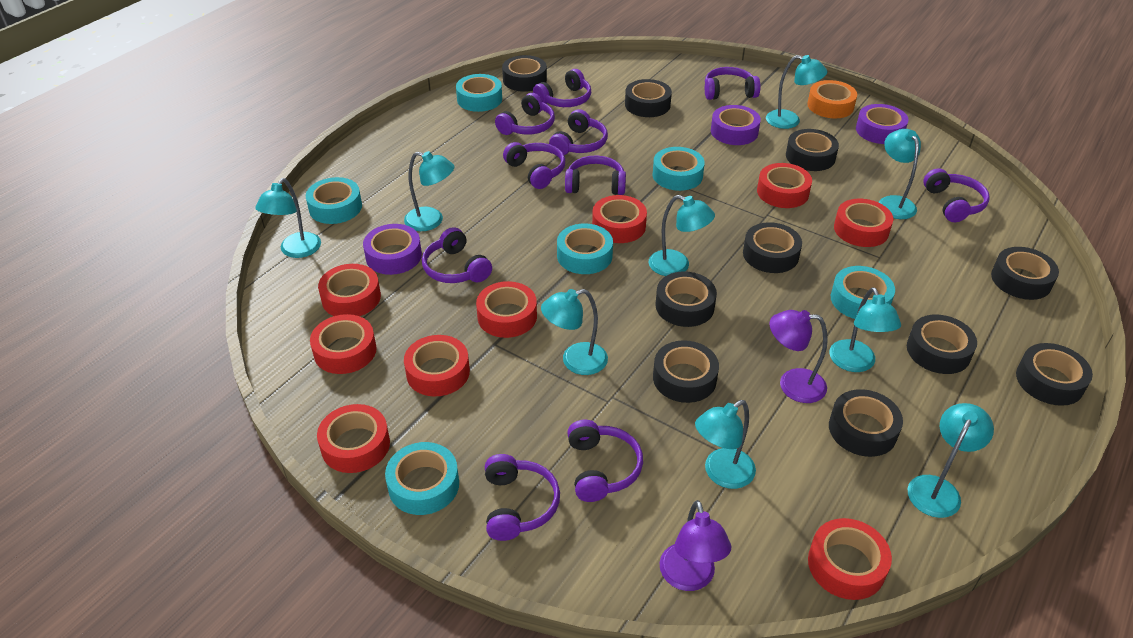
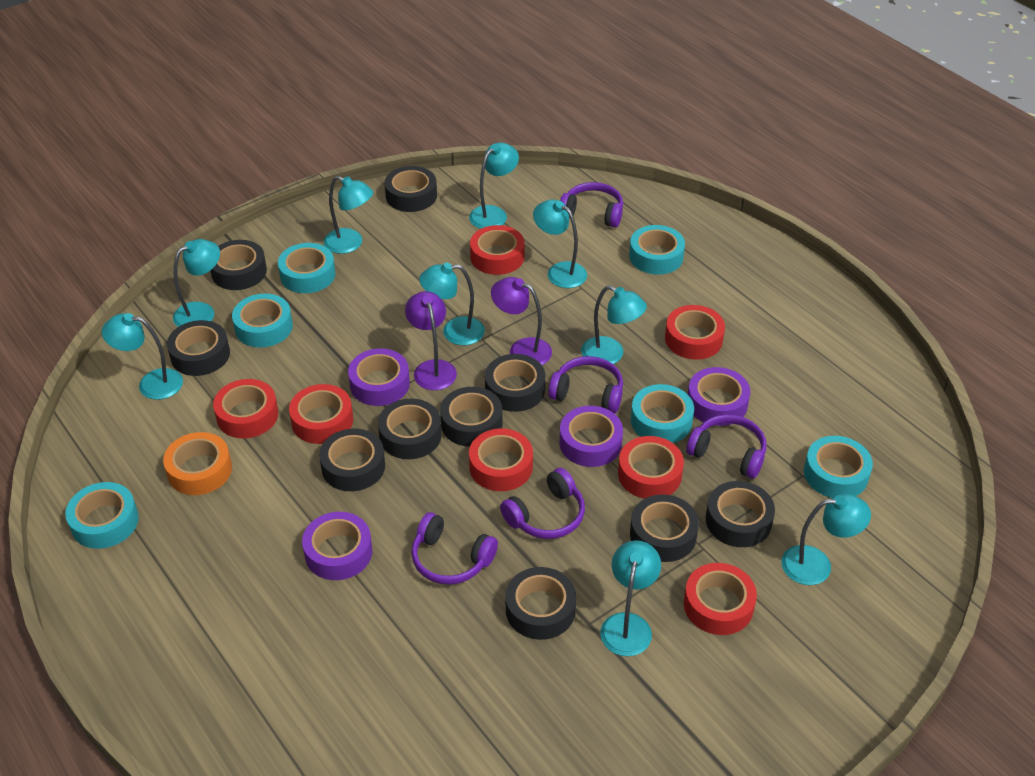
purple headphones: 10 -> 5
purple tape: 3 -> 4
red tape: 9 -> 7

